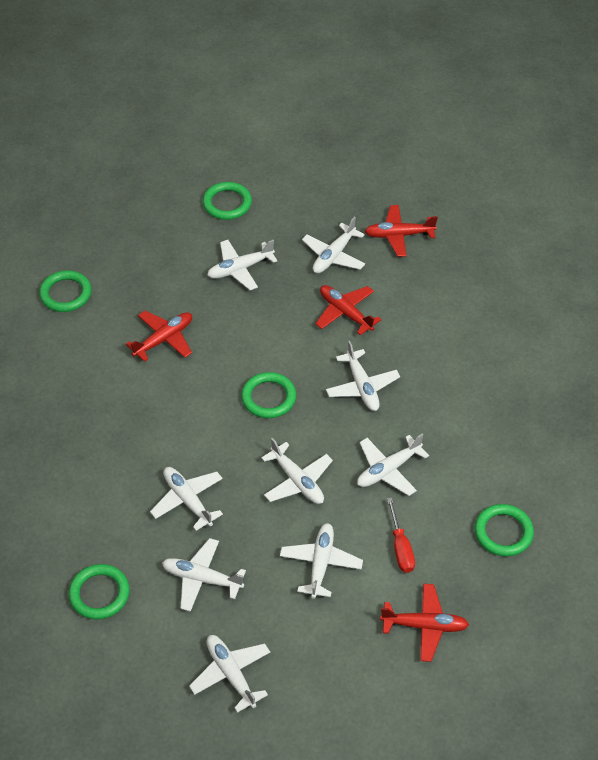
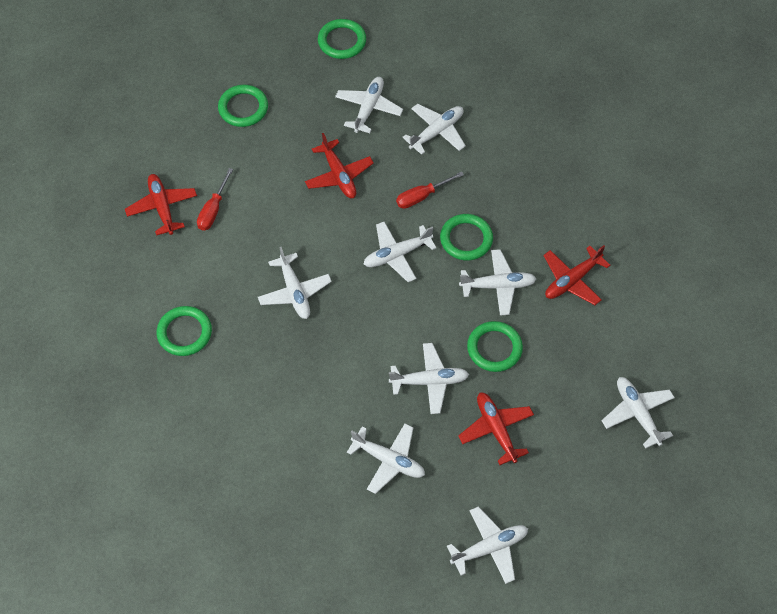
red screwdriver: 1 -> 2

